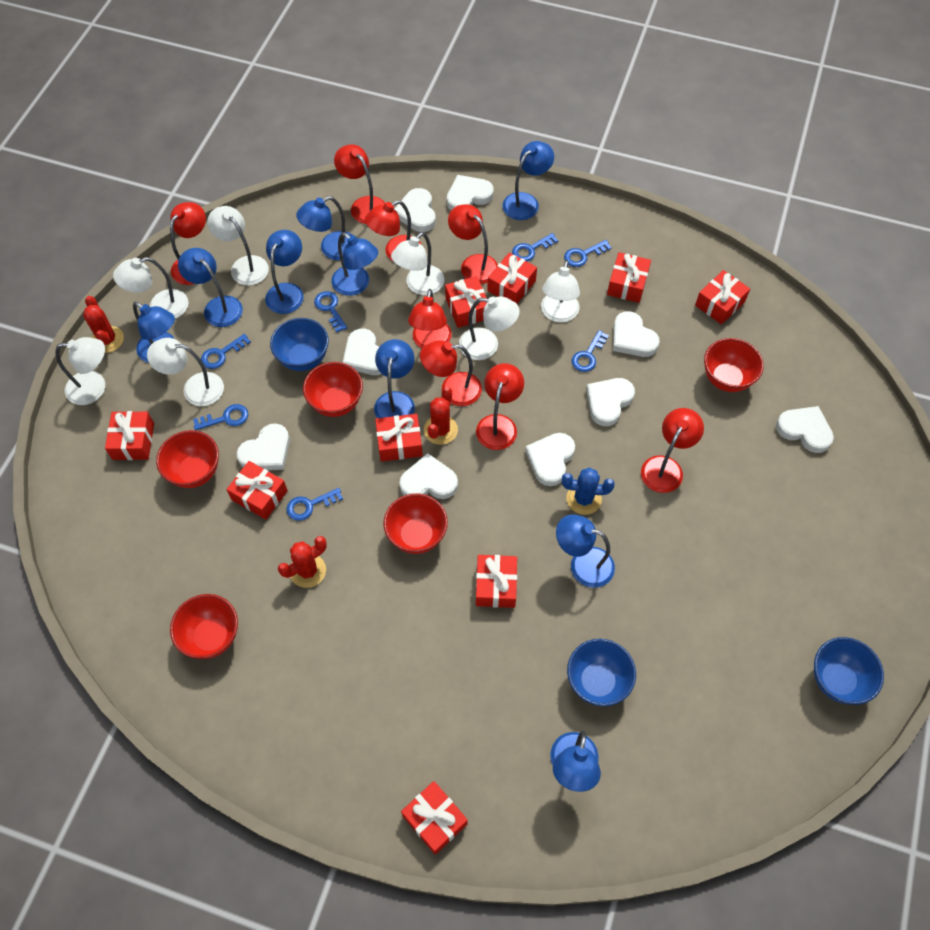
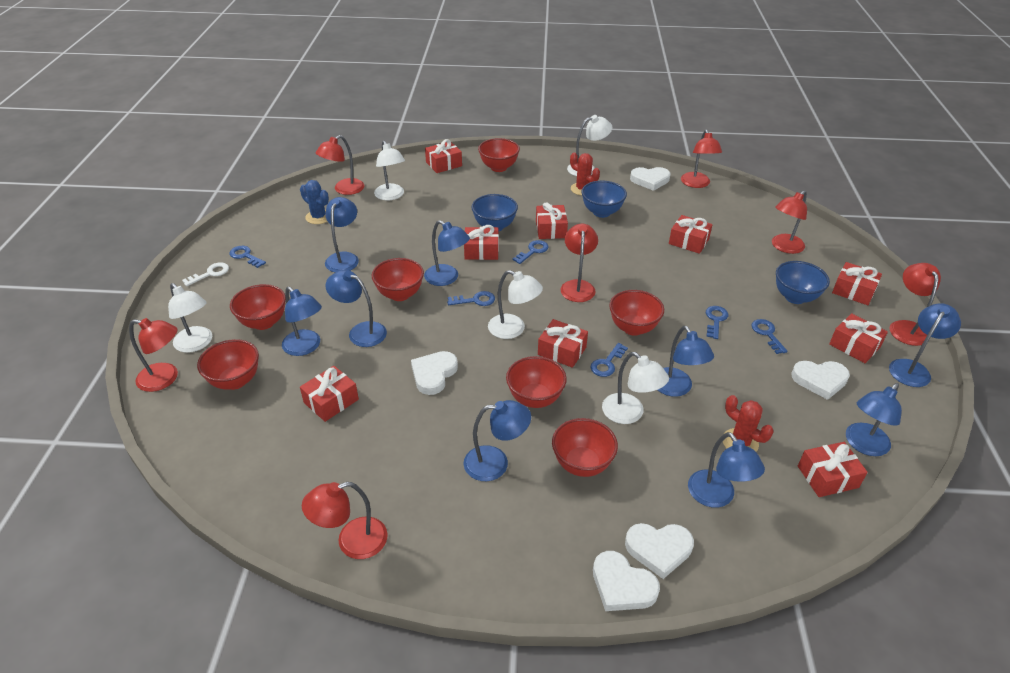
blue key: 7 -> 6
red bowl: 5 -> 7
red cactus: 3 -> 2
red lamp: 8 -> 7
white heart: 9 -> 5
white key: 0 -> 1
white lamp: 7 -> 5

